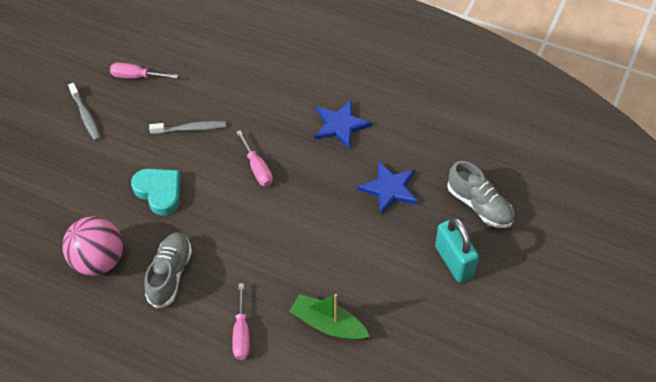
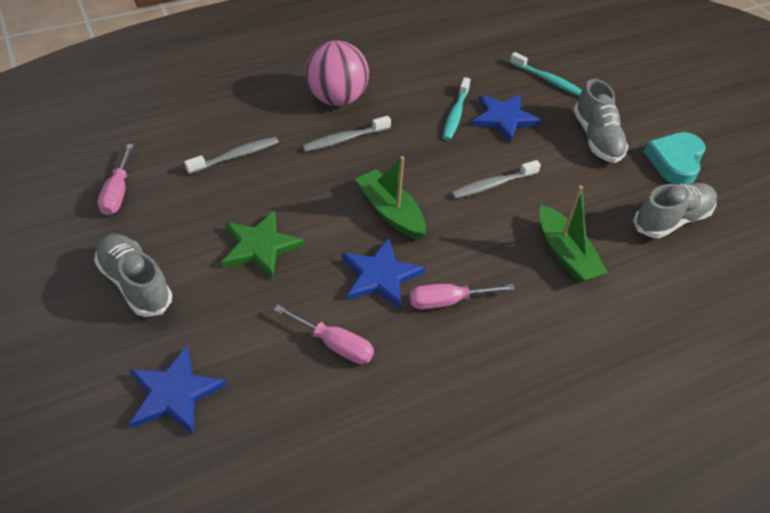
blue star: 2 -> 3
green boat: 1 -> 2
green star: 0 -> 1
grey shoe: 2 -> 3
grey toothbrush: 2 -> 3
turquoise padlock: 1 -> 0
turquoise toothbrush: 0 -> 2

